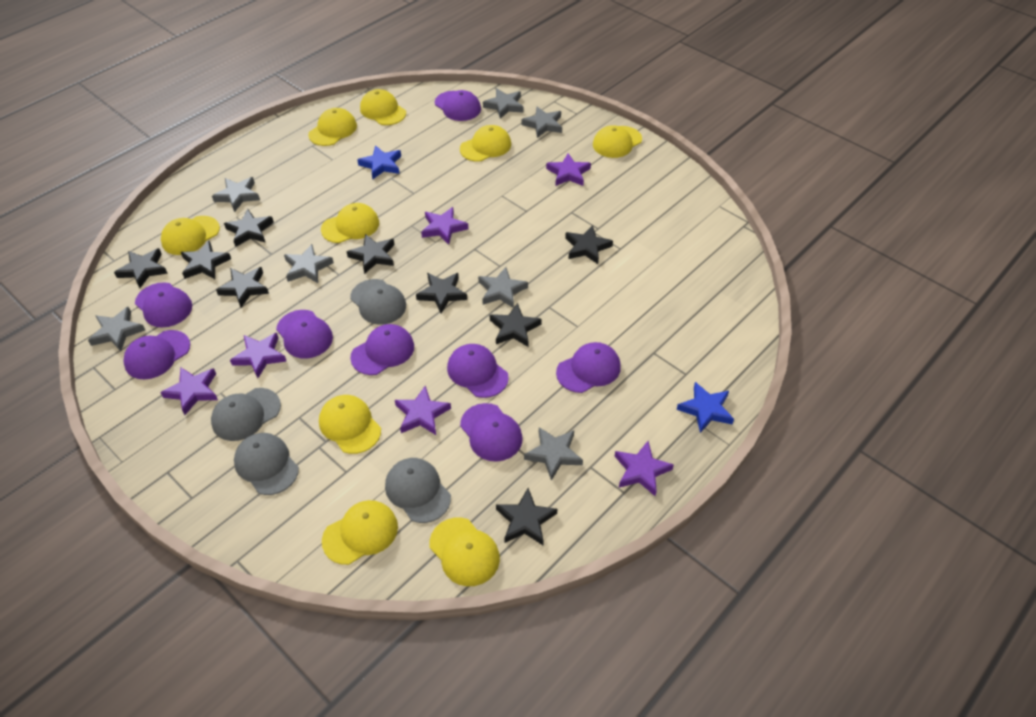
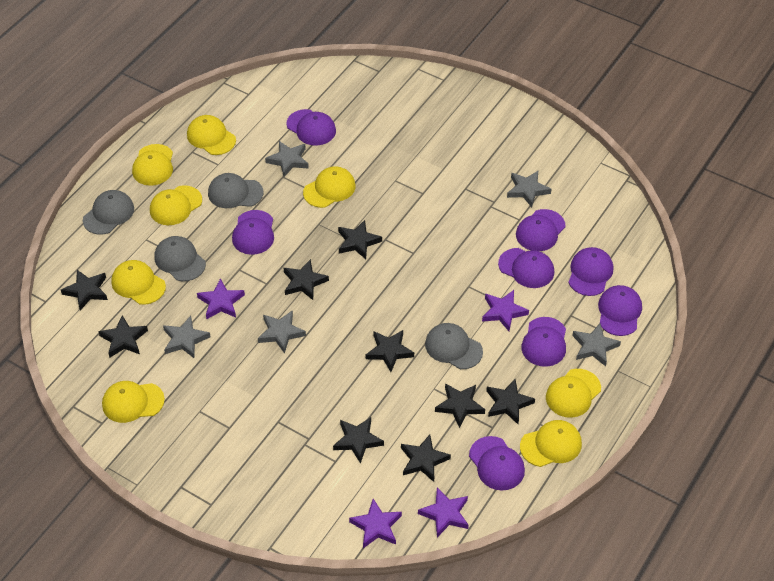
blue star: 2 -> 0
grey star: 7 -> 5
purple star: 6 -> 4
yellow cap: 9 -> 8

